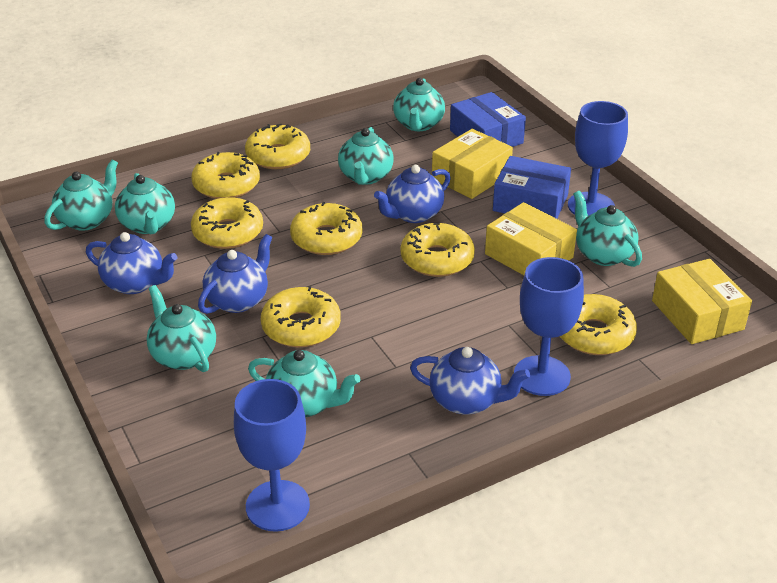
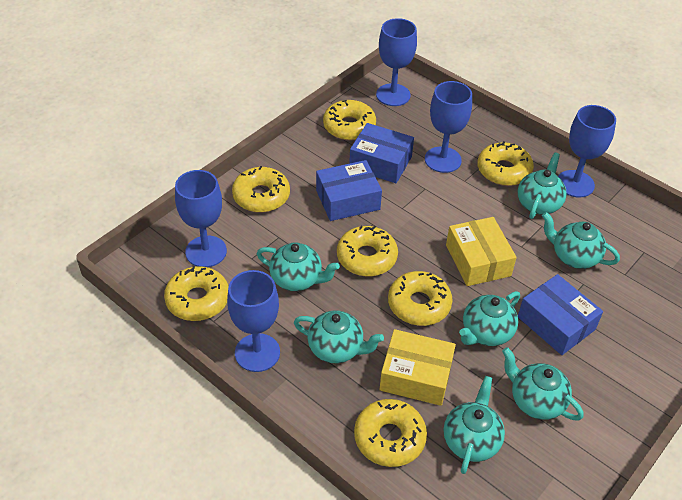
blue box: 2 -> 3
blue goblet: 3 -> 5
blue teapot: 4 -> 0
yellow box: 3 -> 2

